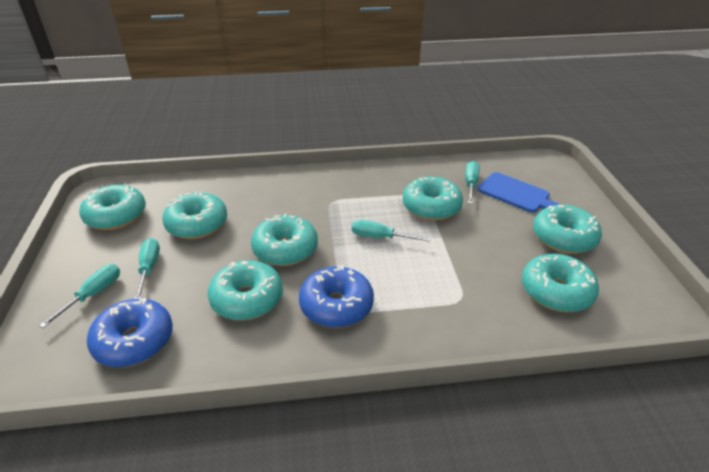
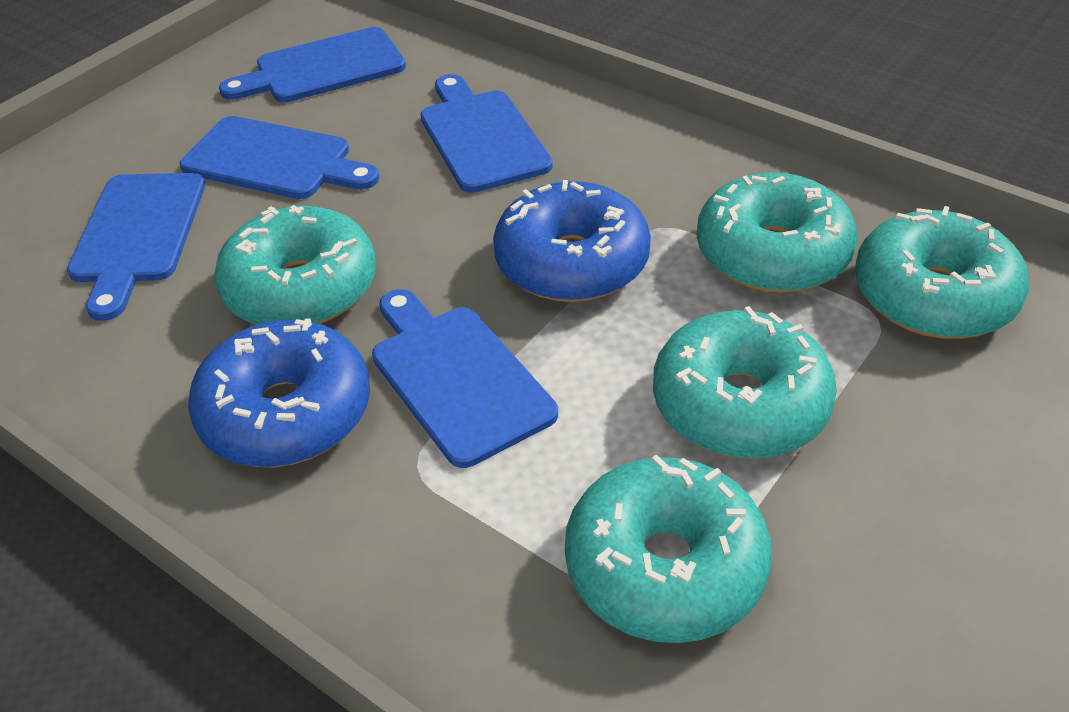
blue cutting board: 1 -> 5
turquoise donut: 7 -> 5
turquoise screwdriver: 4 -> 0

